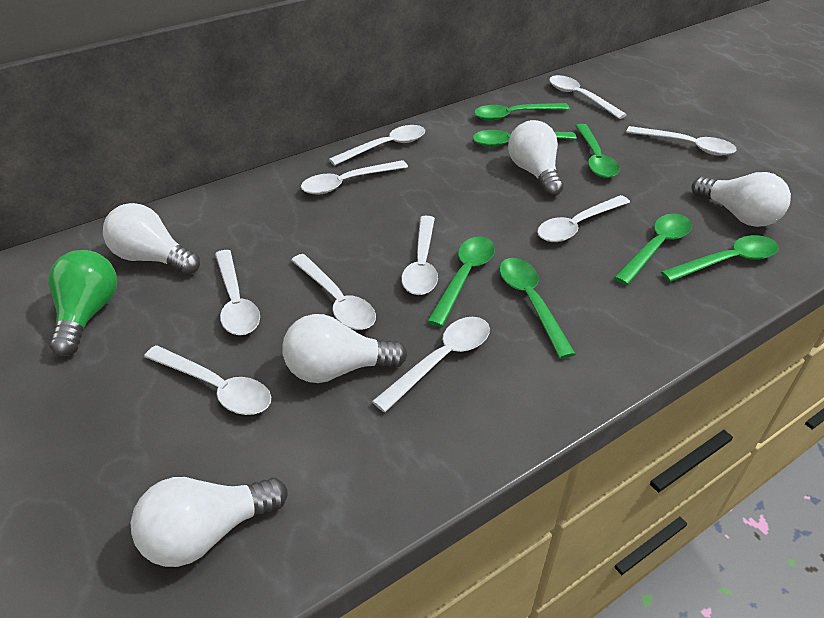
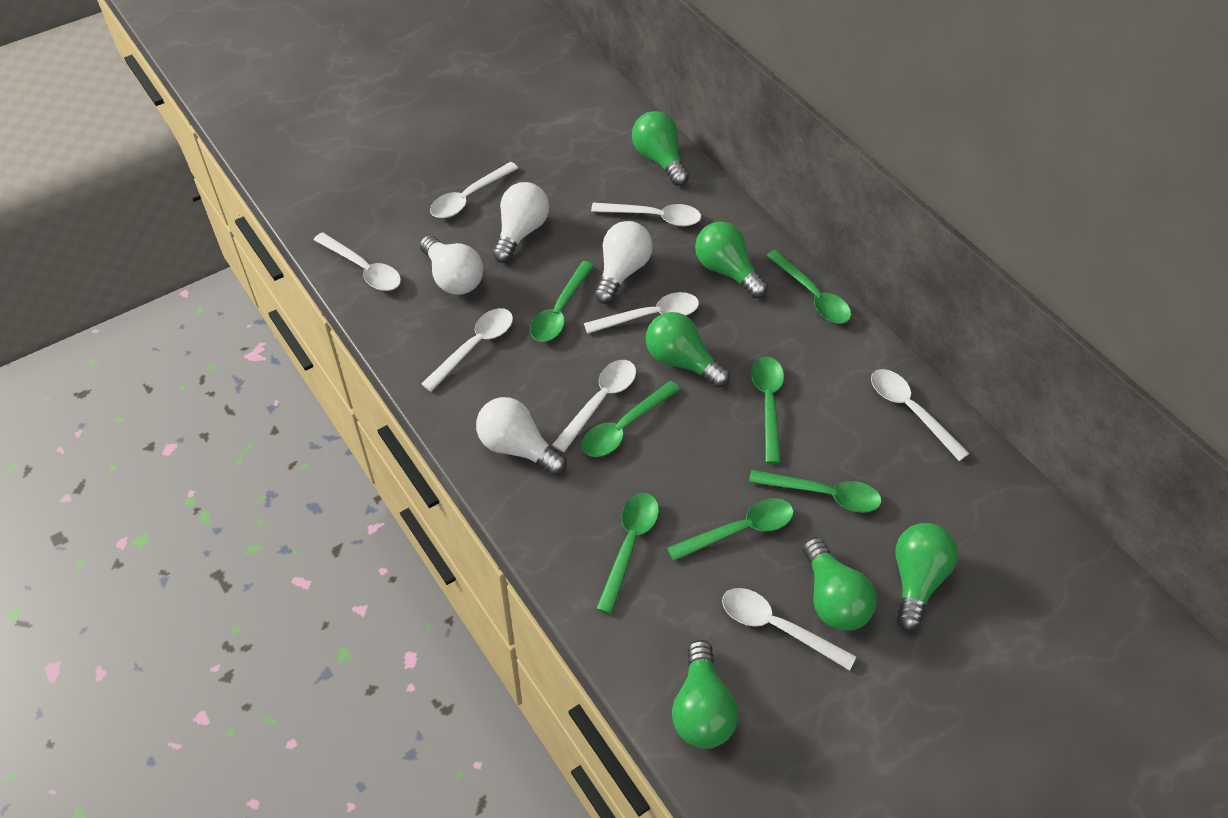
green light bulb: 1 -> 6
white light bulb: 5 -> 4
white spoon: 10 -> 8

